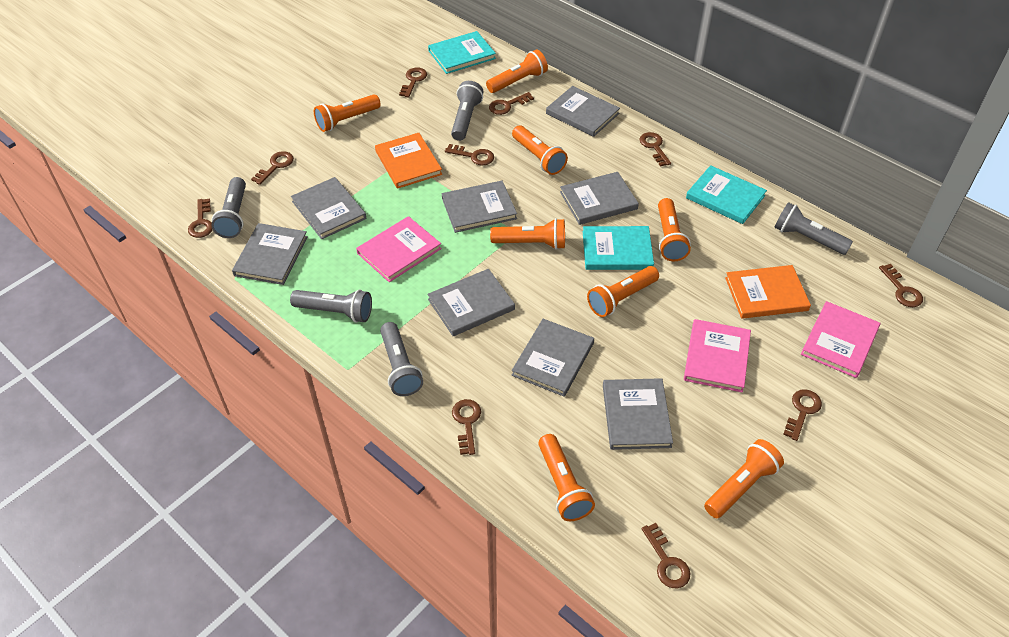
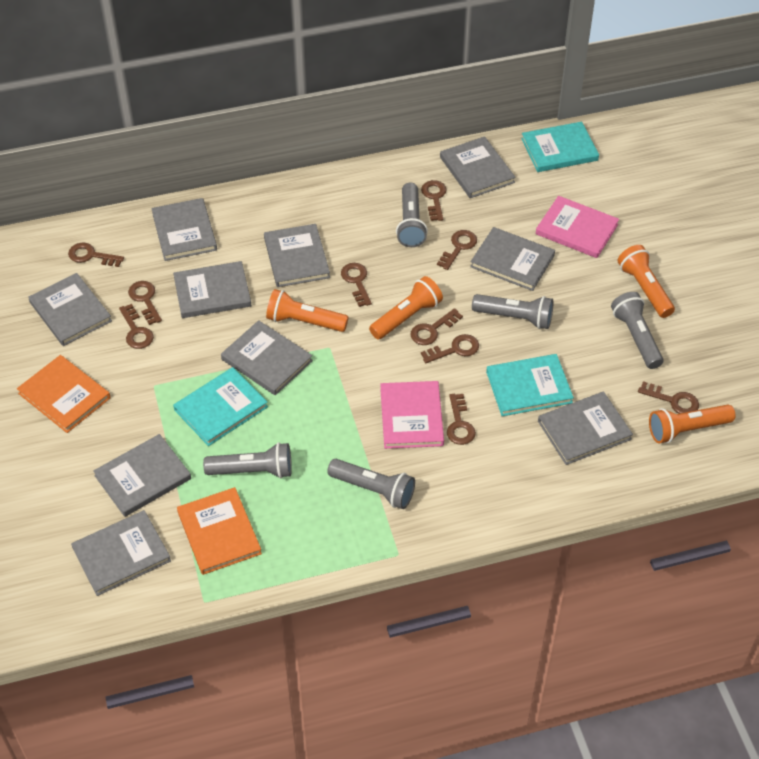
grey book: 8 -> 10
orange flashlight: 8 -> 4
pink book: 3 -> 2

